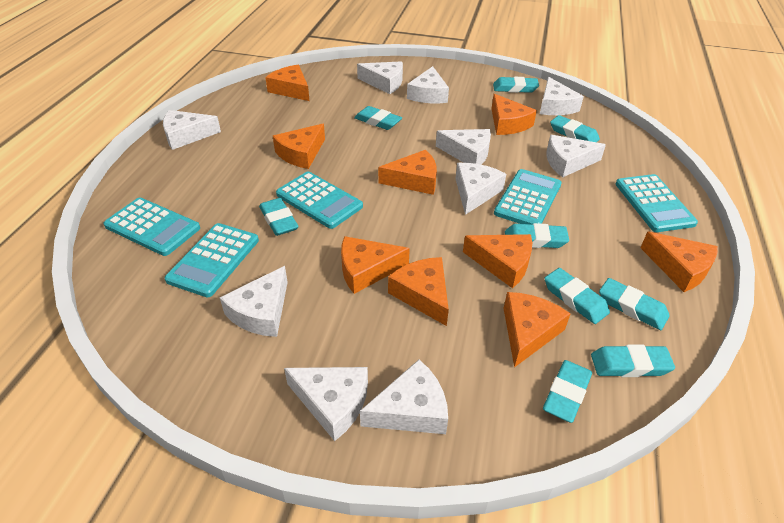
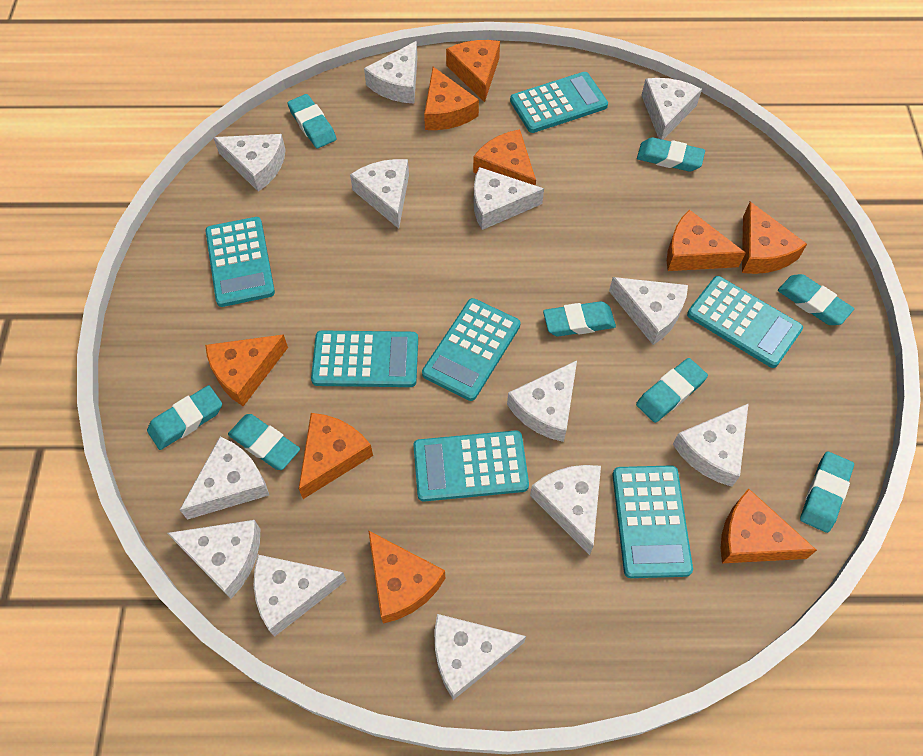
turquoise calculator: 5 -> 7
turquoise eraser: 9 -> 8
white cheese: 10 -> 13

